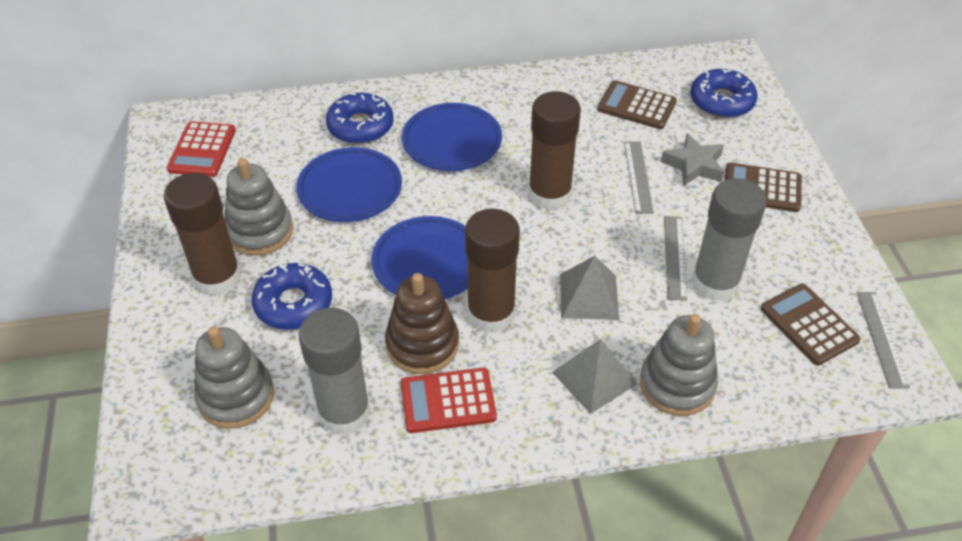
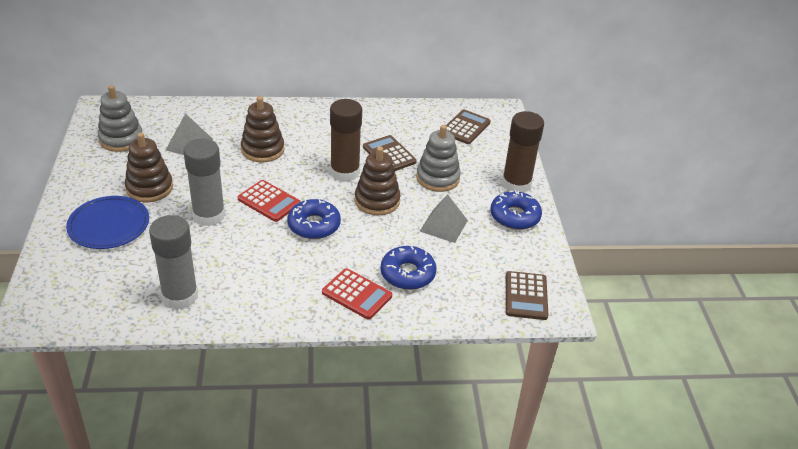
blue plate: 3 -> 1
brown glue stick: 3 -> 2
brown stacking toy: 1 -> 3
grey ruler: 3 -> 0
grey stacking toy: 3 -> 2
grey star: 1 -> 0

